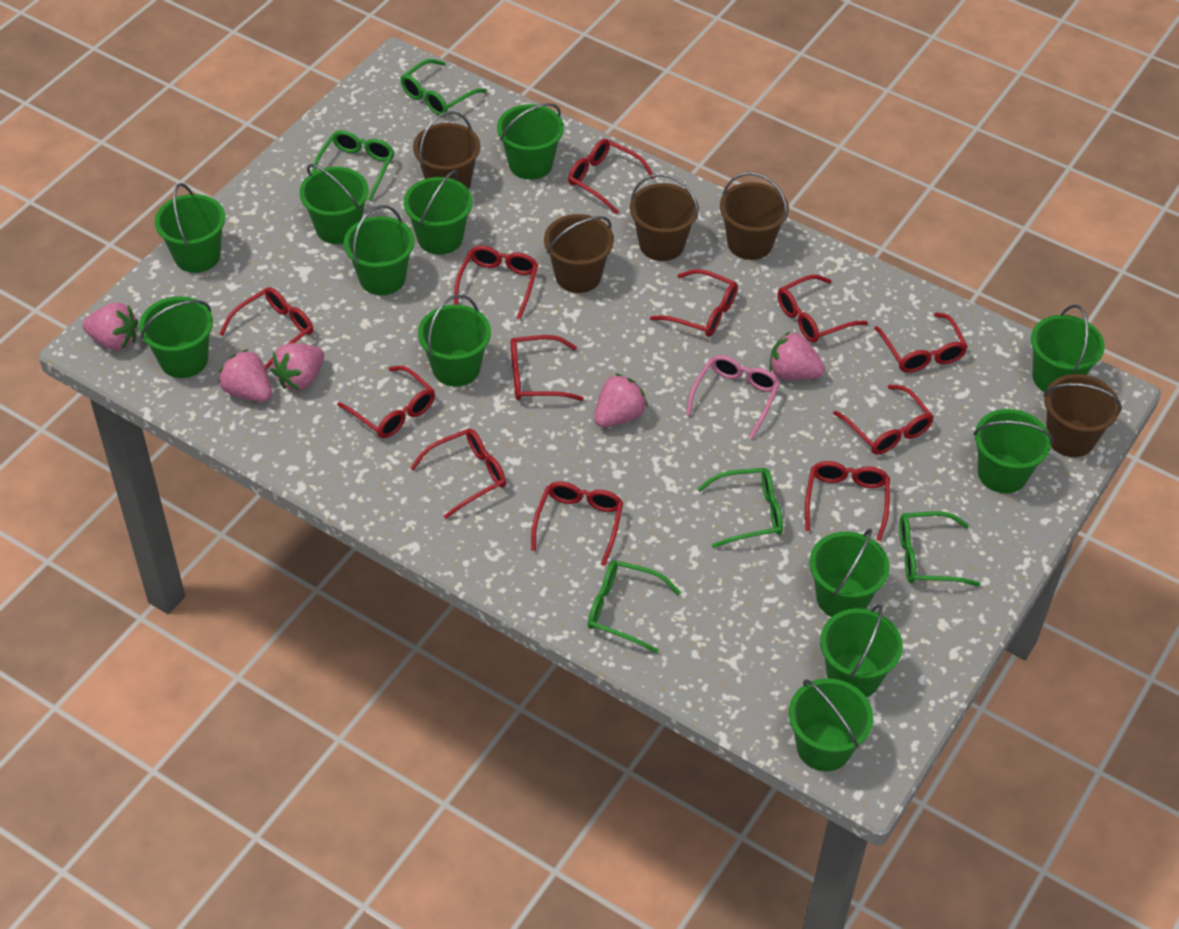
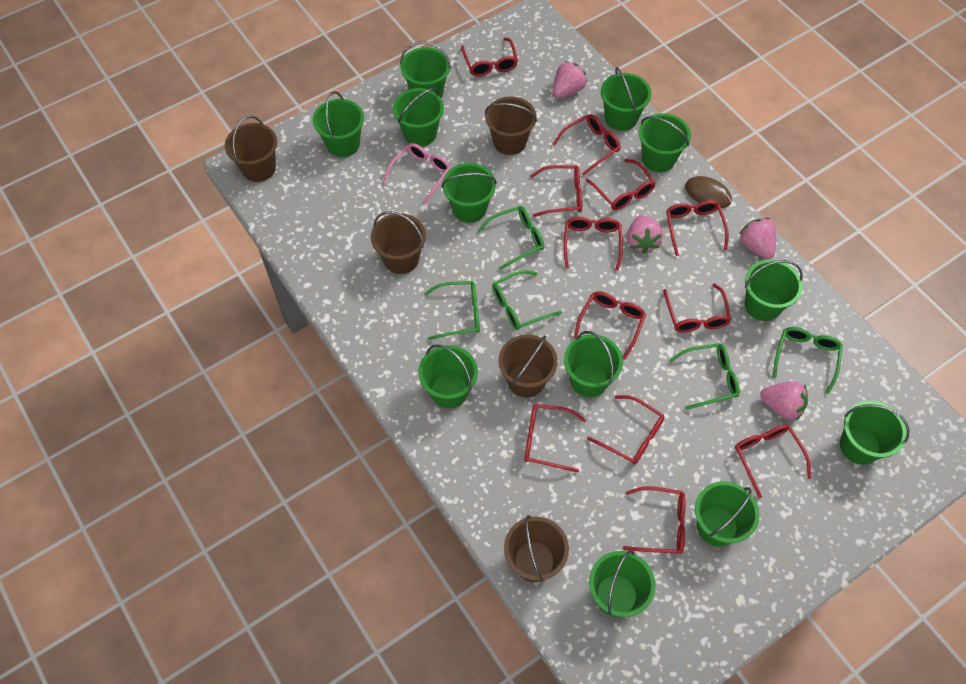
brown mouse: 0 -> 1
pink strawberry: 5 -> 4

